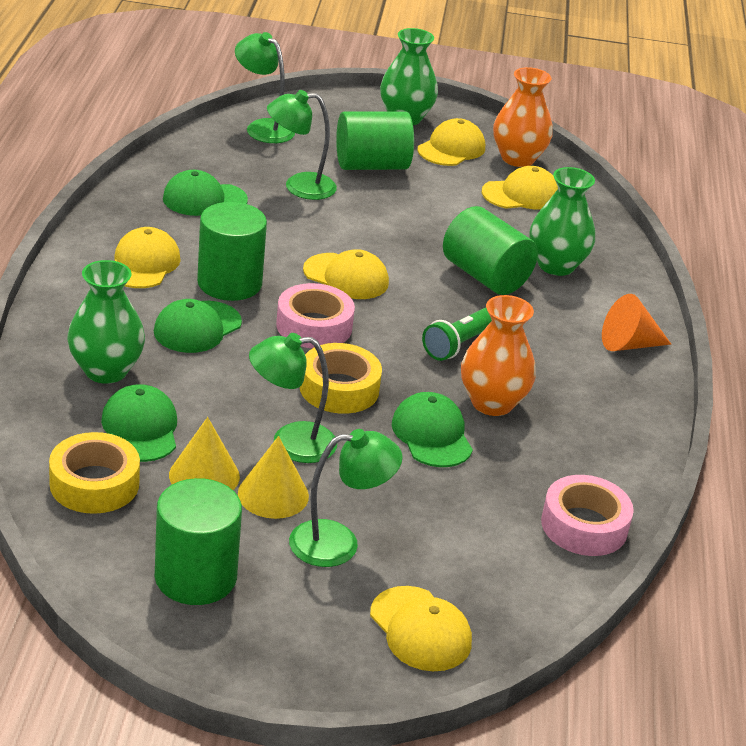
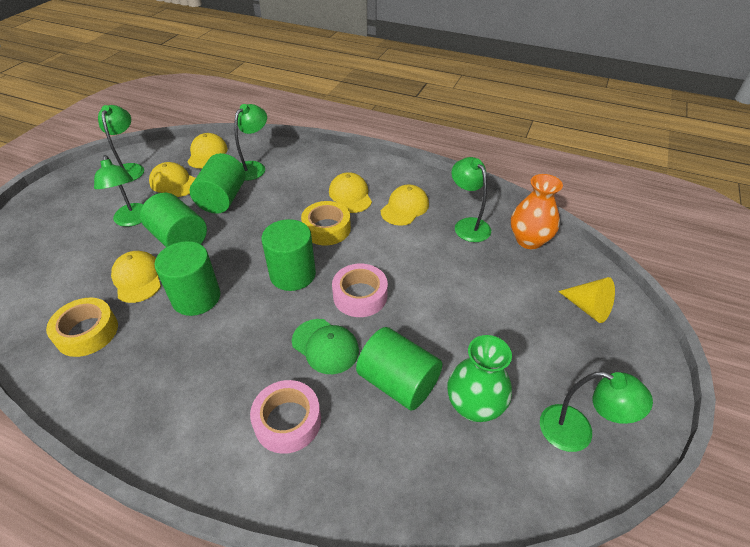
green cap: 4 -> 1
green cylinder: 4 -> 5
green flashlight: 1 -> 0
green lamp: 4 -> 5
green vase: 3 -> 1
orange cone: 1 -> 0
orange vase: 2 -> 1
yellow cone: 2 -> 1

